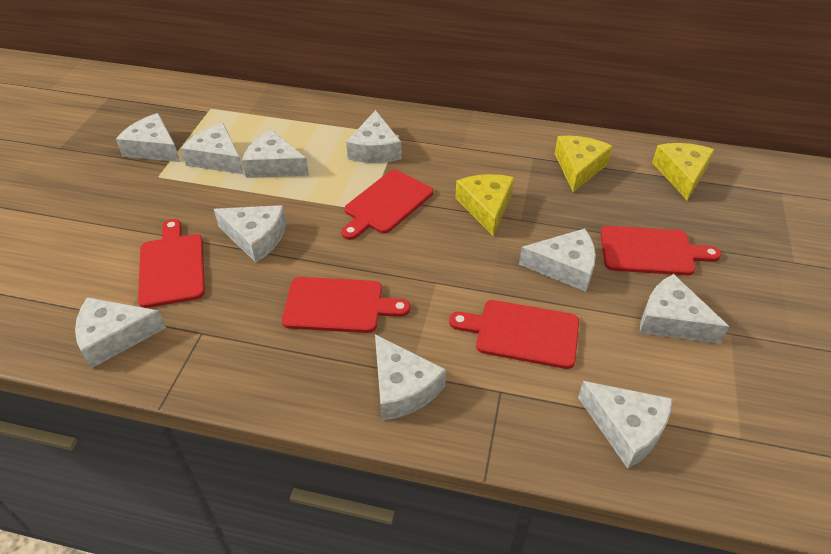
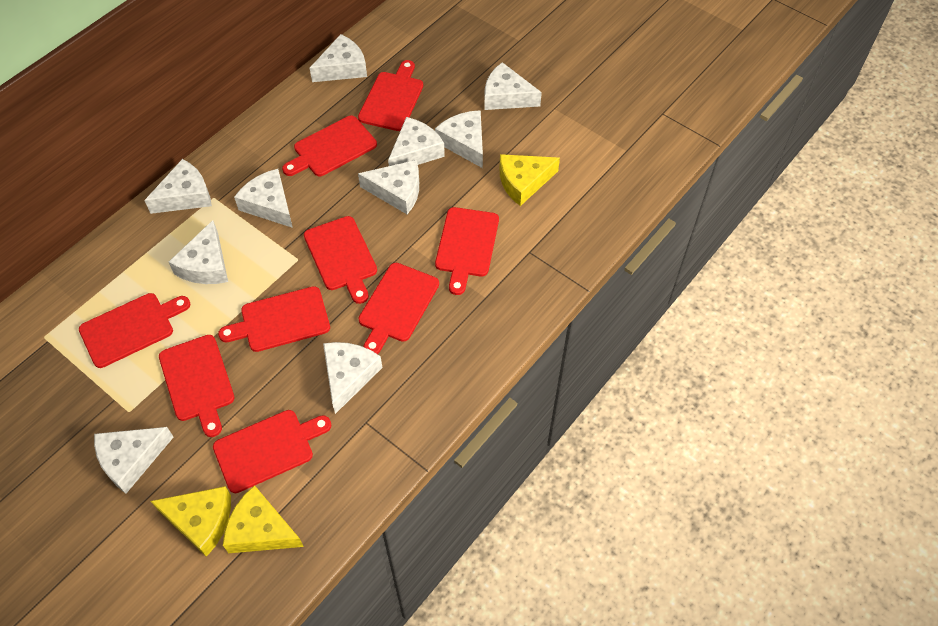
red cutting board: 5 -> 9

